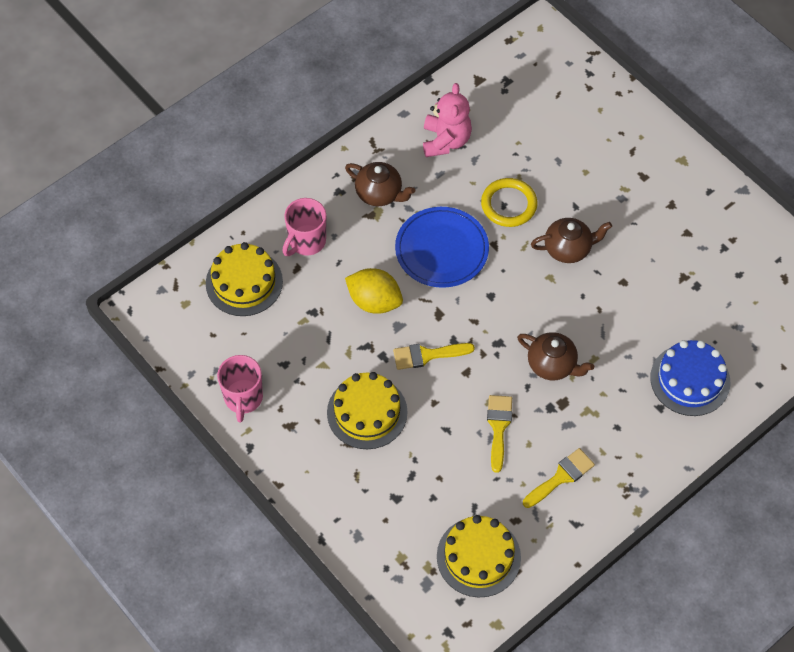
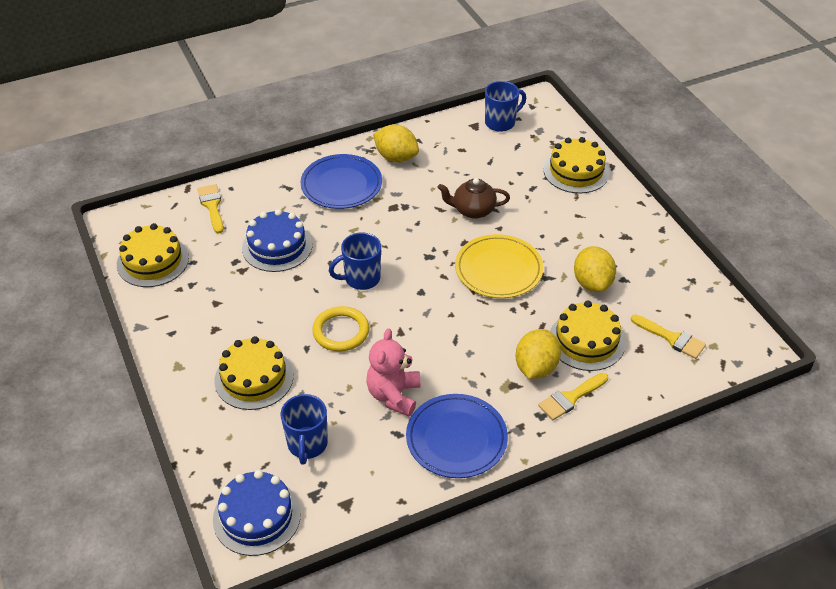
blue cake: 1 -> 2
blue mug: 0 -> 3
blue plate: 1 -> 2
brown teapot: 3 -> 1
pink mug: 2 -> 0
yellow cake: 3 -> 4
yellow lemon: 1 -> 3
yellow plate: 0 -> 1

